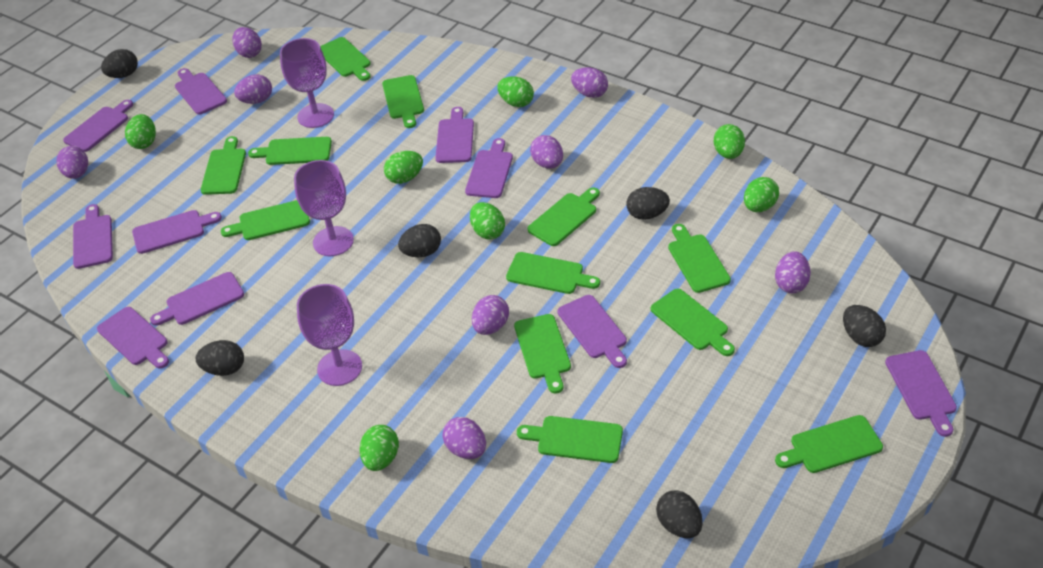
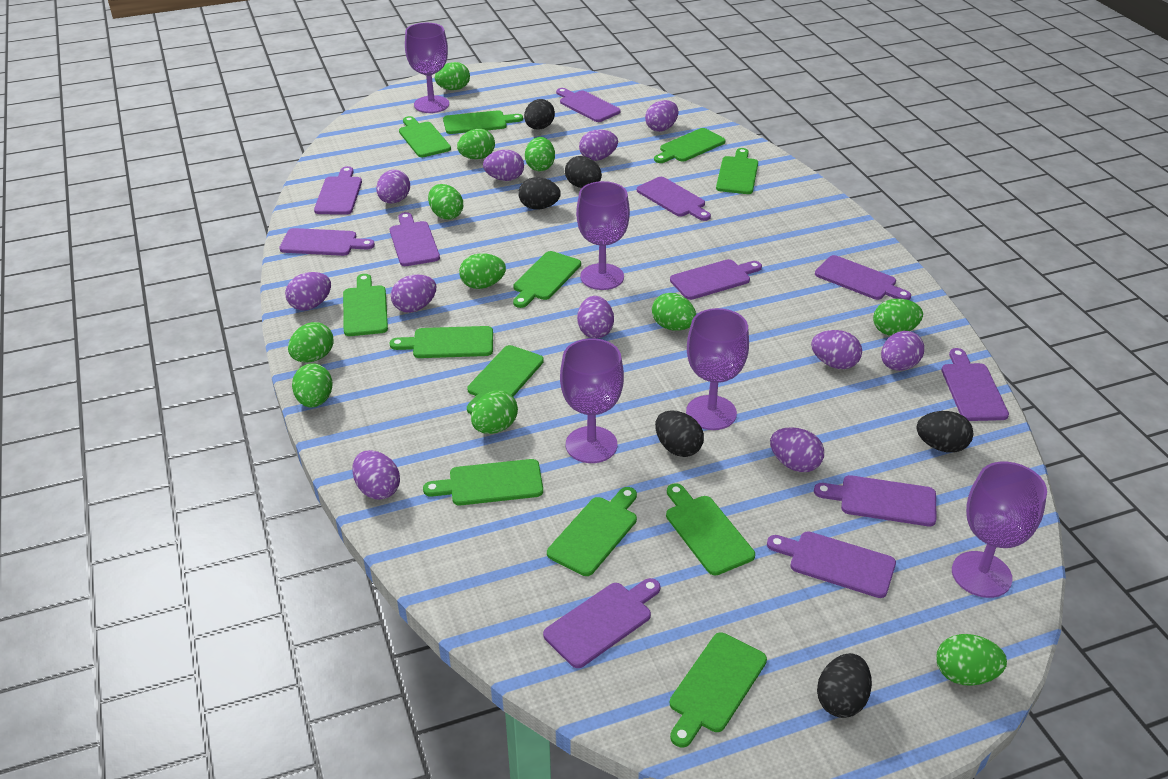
green egg: 7 -> 11
purple cutting board: 10 -> 11
purple egg: 8 -> 11
purple goblet: 3 -> 5

